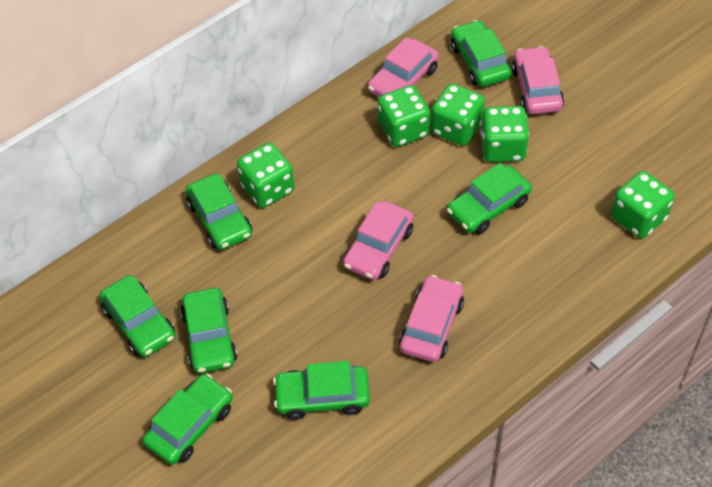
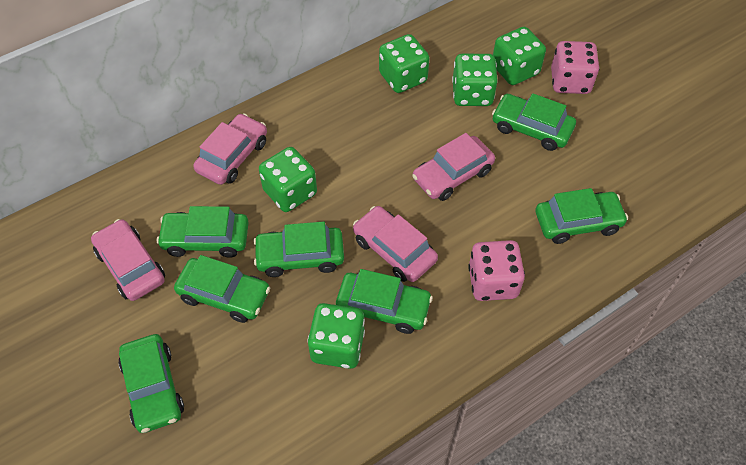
pink dice: 0 -> 2

